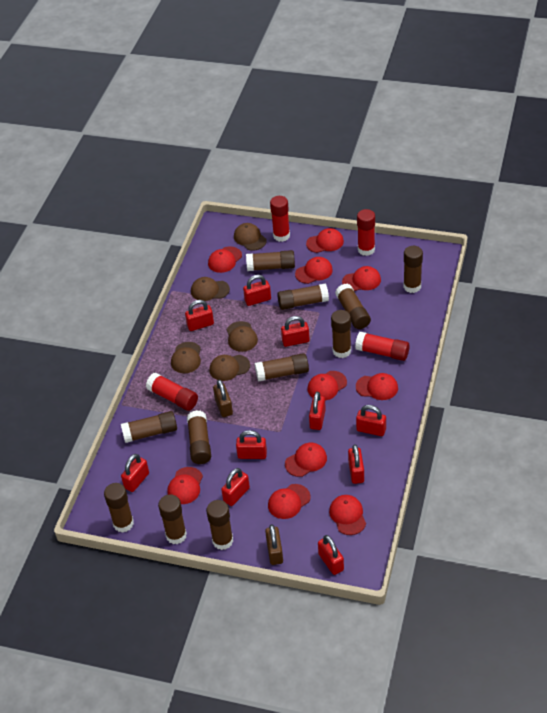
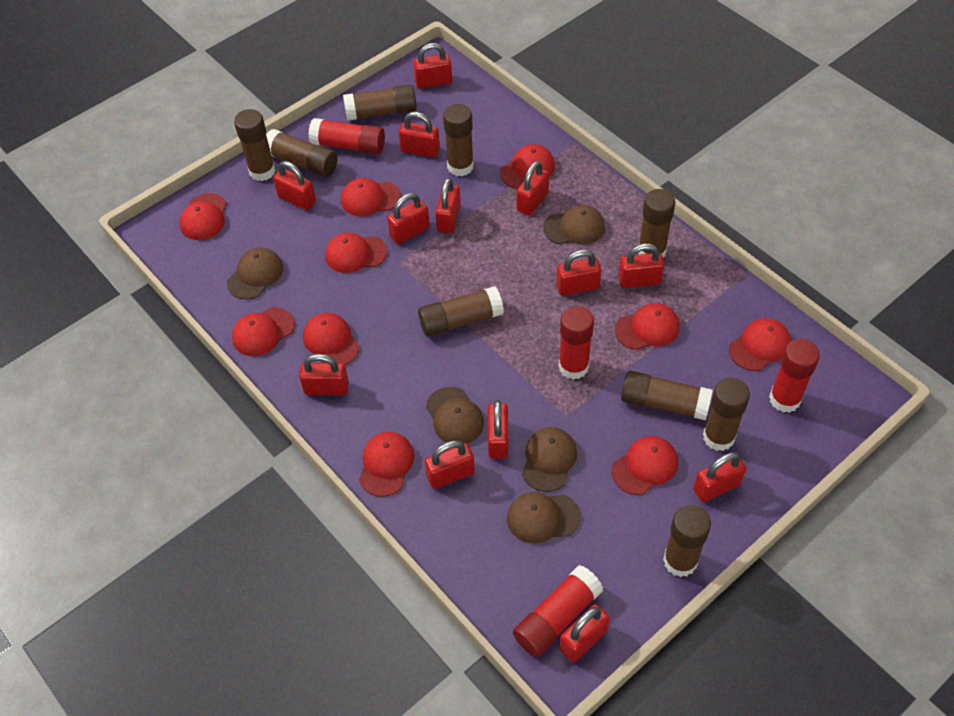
brown glue stick: 11 -> 9
brown padlock: 2 -> 0
red padlock: 10 -> 13

